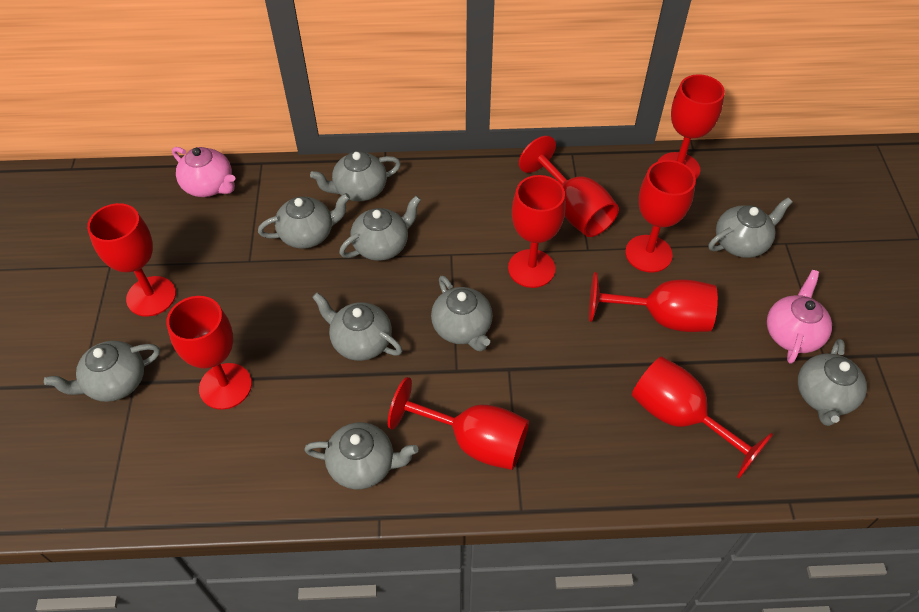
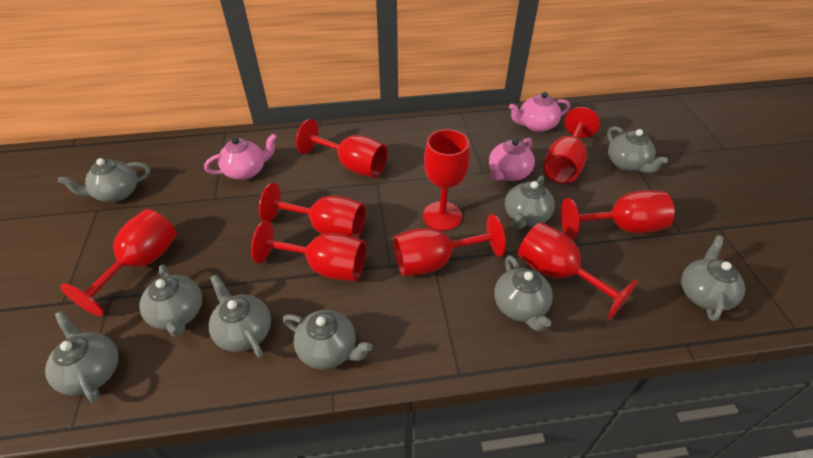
pink teapot: 2 -> 3

